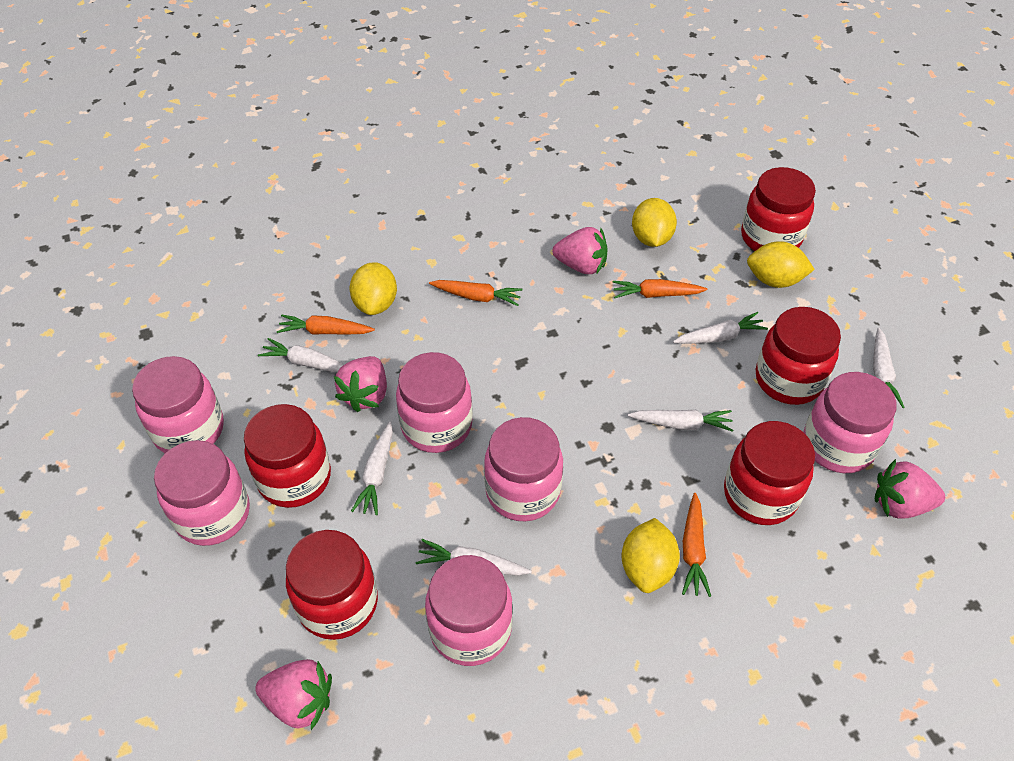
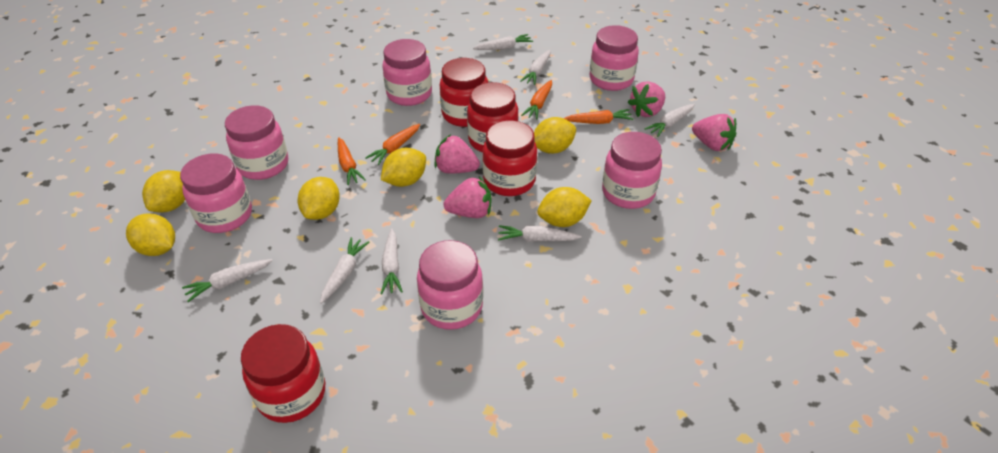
red jar: 5 -> 4
white carrot: 6 -> 7
yellow lemon: 4 -> 6

